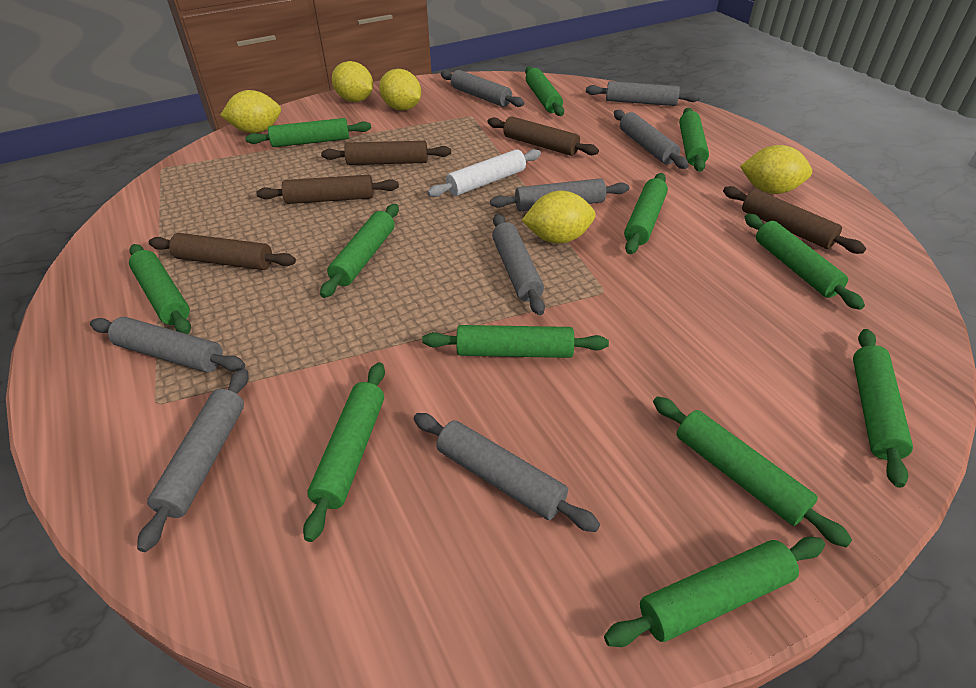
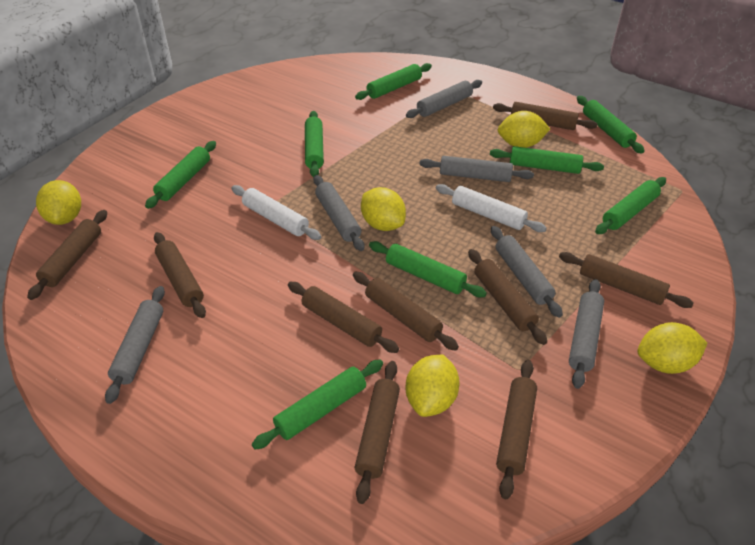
brown rolling pin: 5 -> 9
green rolling pin: 12 -> 8
grey rolling pin: 8 -> 6
white rolling pin: 1 -> 2

